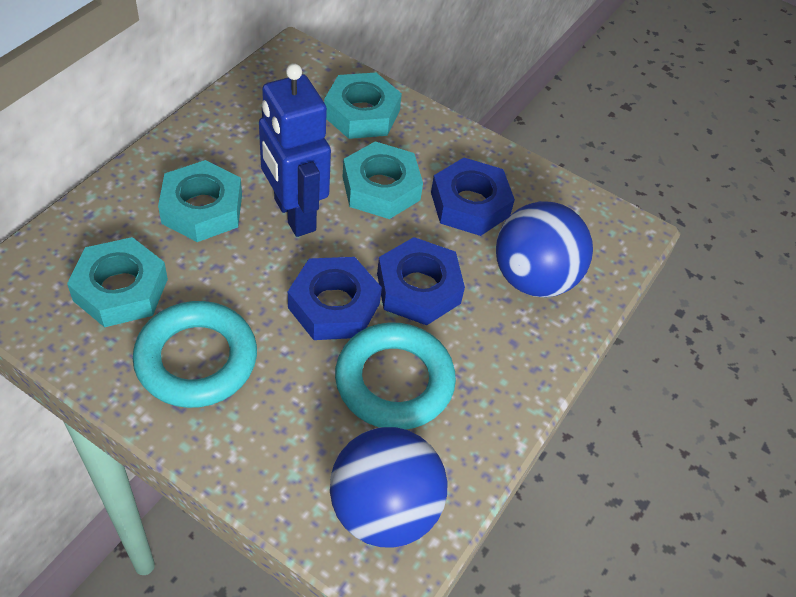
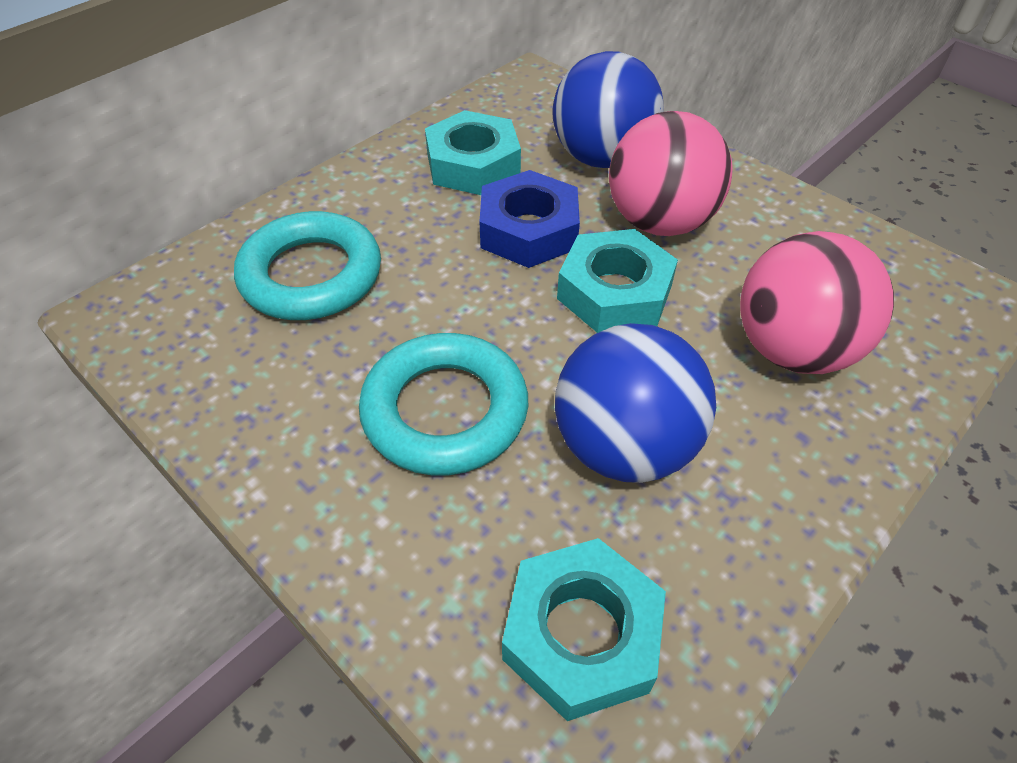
blue nut: 3 -> 1
blue robot: 1 -> 0
pink ball: 0 -> 2
turquoise nut: 4 -> 3

